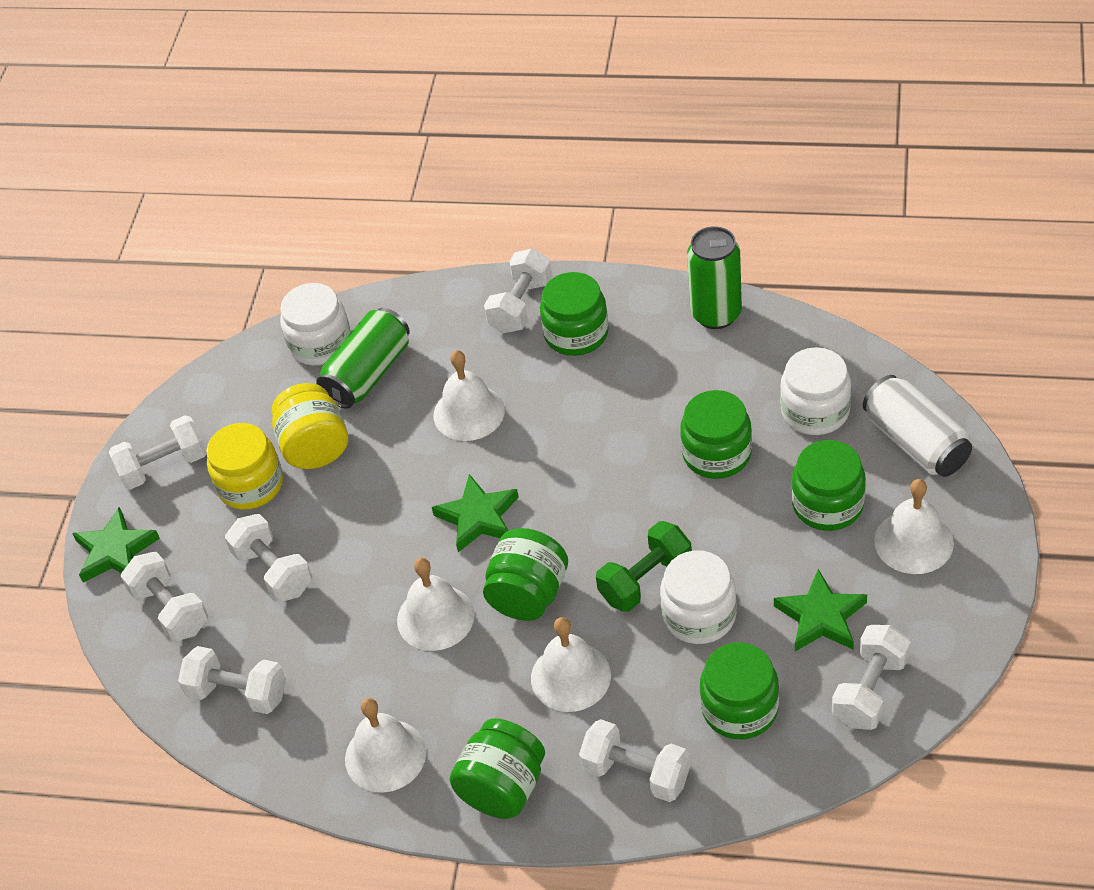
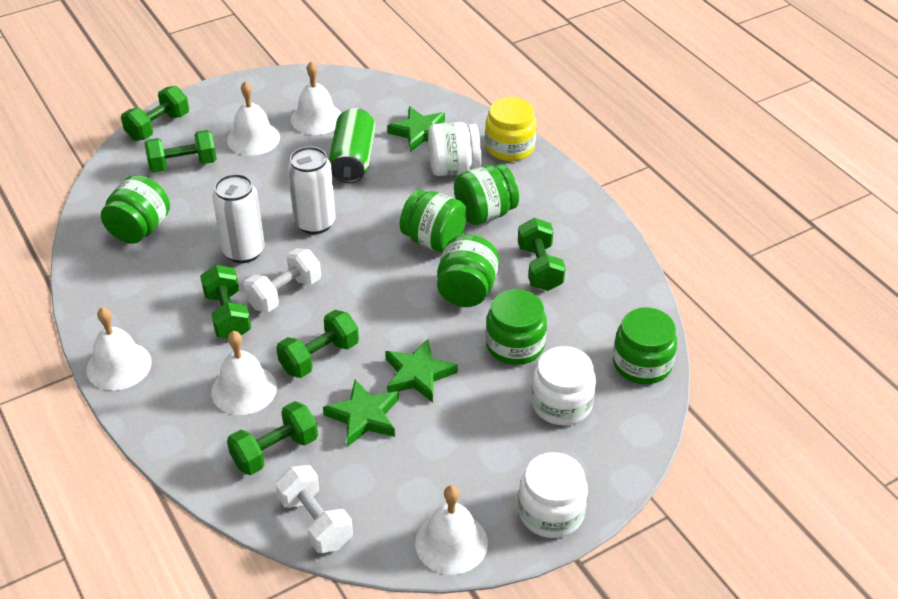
green can: 2 -> 1
green dumbbell: 1 -> 6
white can: 1 -> 2
white dumbbell: 7 -> 2
yellow jar: 2 -> 1

